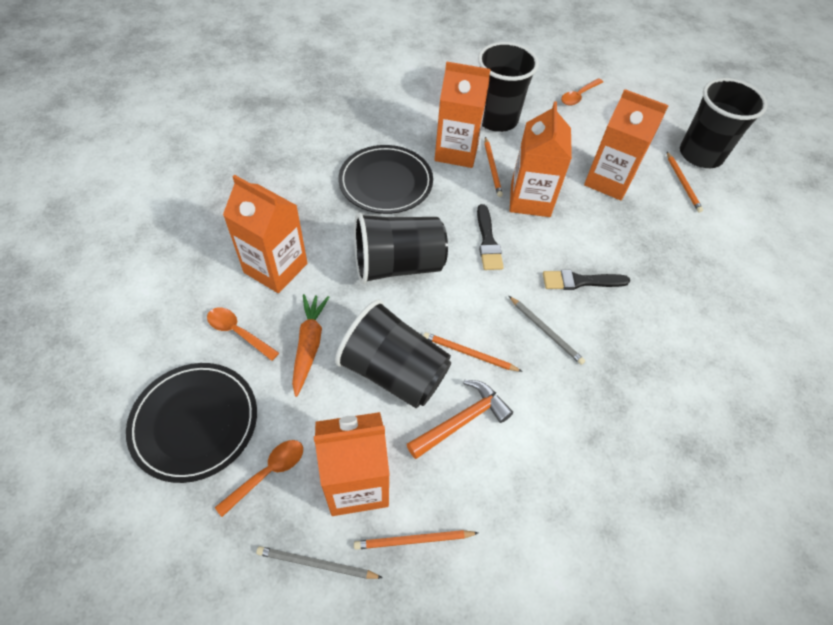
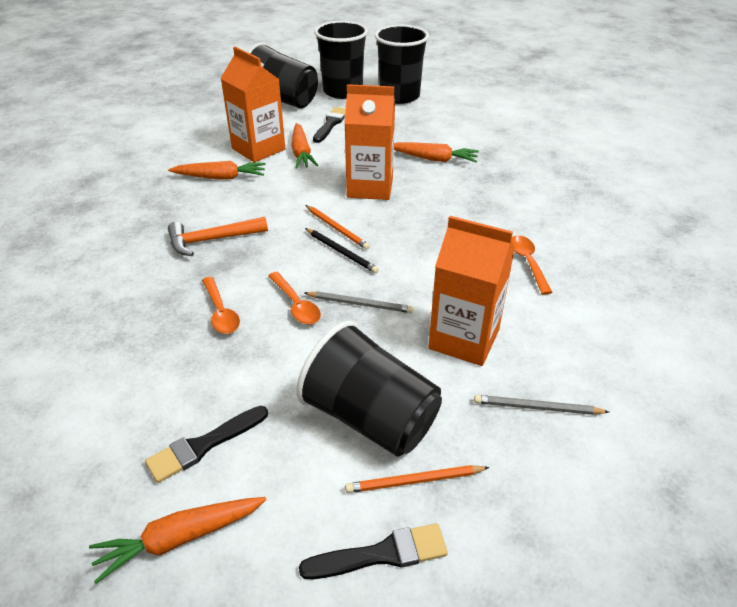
black brush: 2 -> 3
black pencil: 0 -> 1
black plate: 2 -> 0
orange carrot: 1 -> 4
orange carton: 5 -> 3
orange pencil: 4 -> 2

